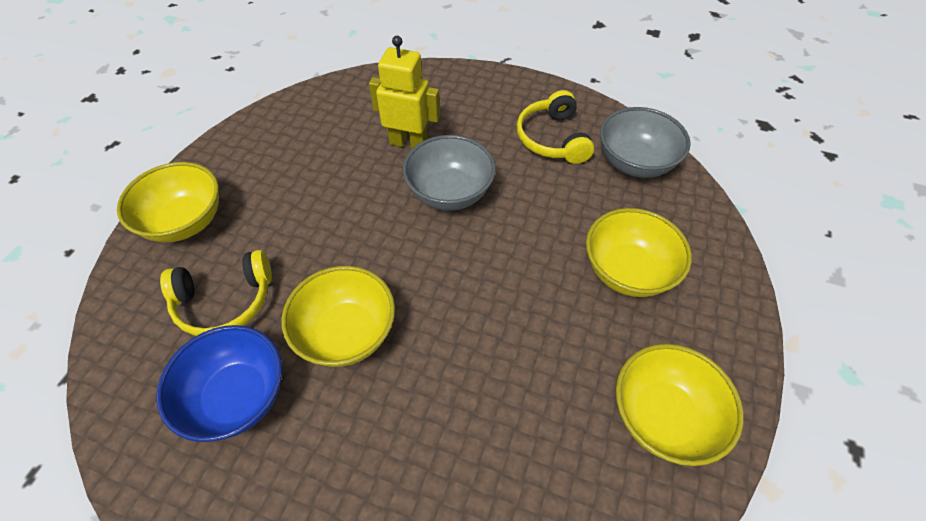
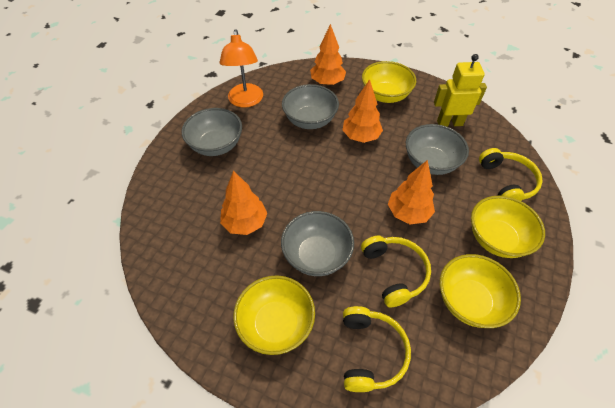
blue bowl: 1 -> 0
grey bowl: 2 -> 4
orange lamp: 0 -> 1
orange tree: 0 -> 4
yellow headphones: 2 -> 3

